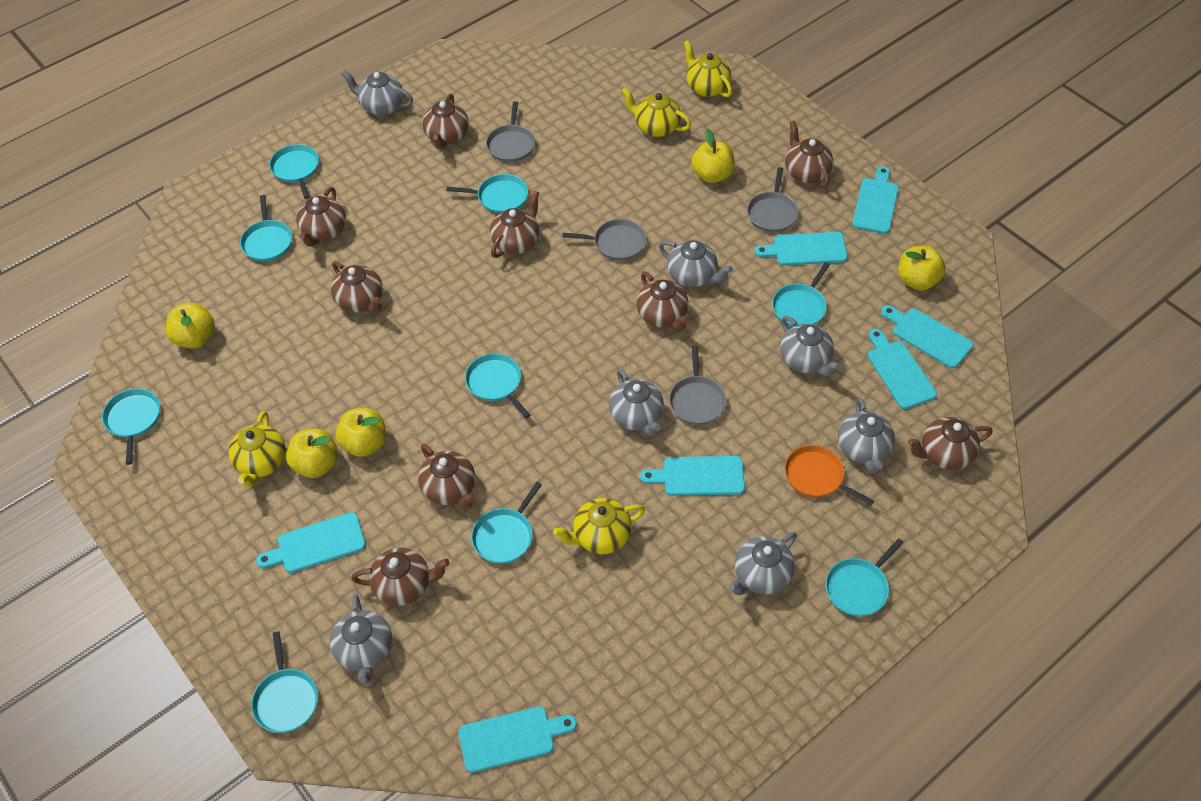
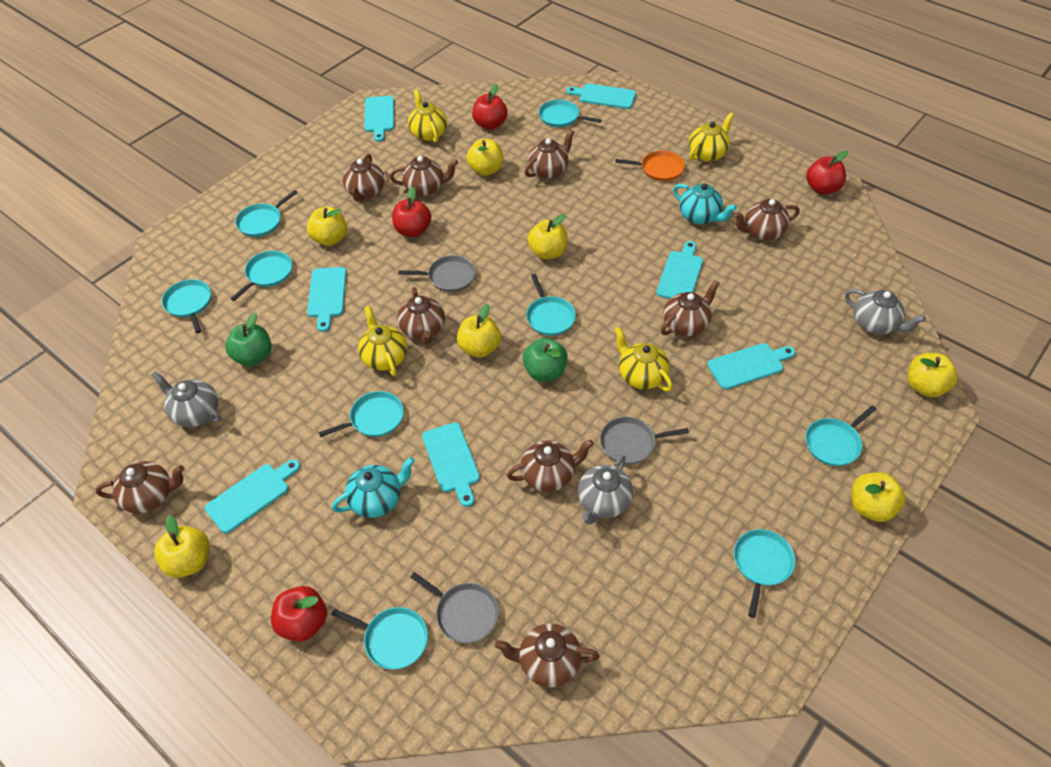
green apple: 0 -> 2
grey pan: 4 -> 3
grey teapot: 7 -> 3
red apple: 0 -> 4
turquoise teapot: 0 -> 2
yellow apple: 5 -> 7

